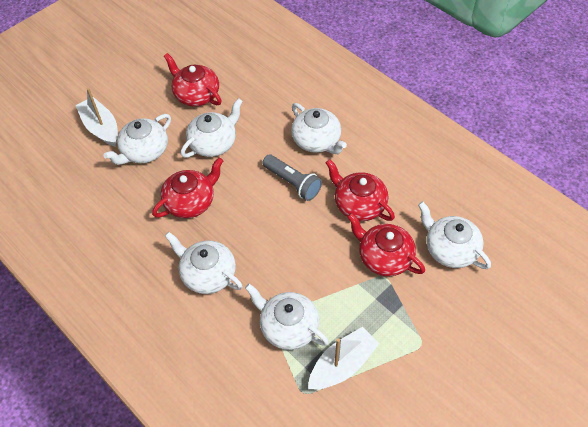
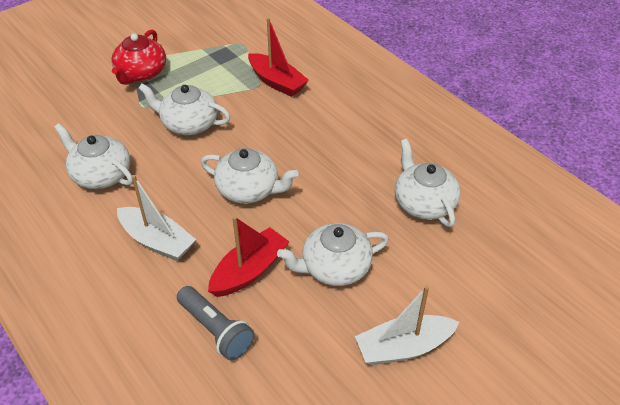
red boat: 0 -> 2
red teapot: 4 -> 1
white teapot: 6 -> 5

